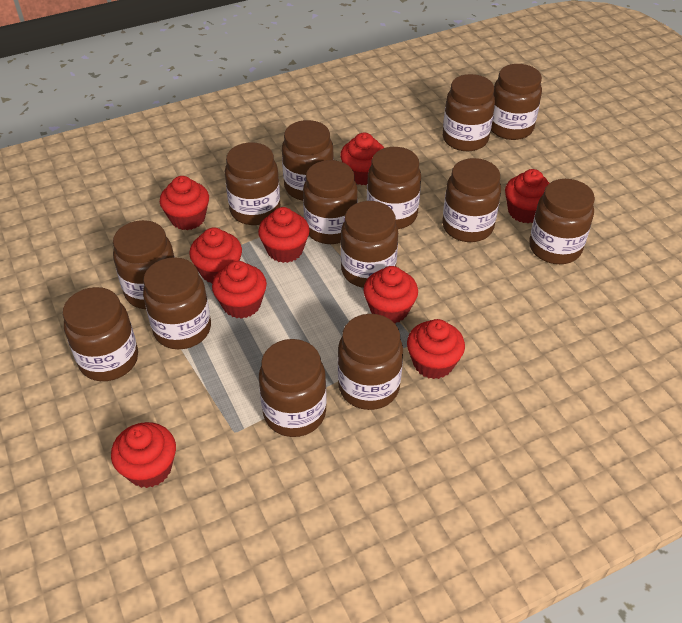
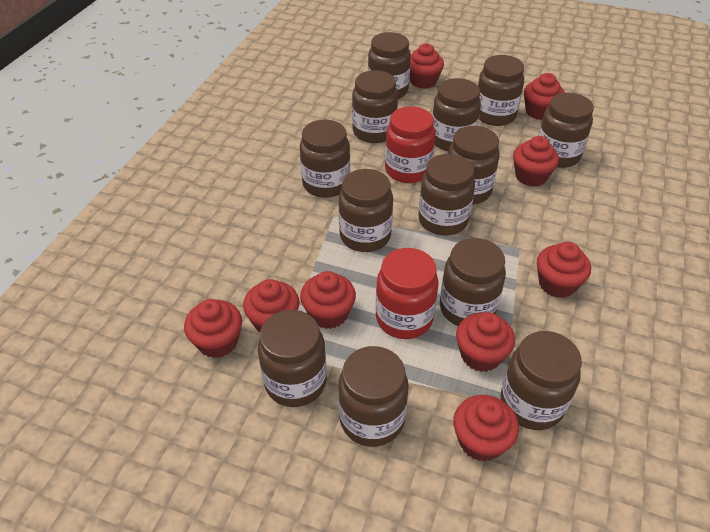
brown jar: 14 -> 13
red jar: 0 -> 2

